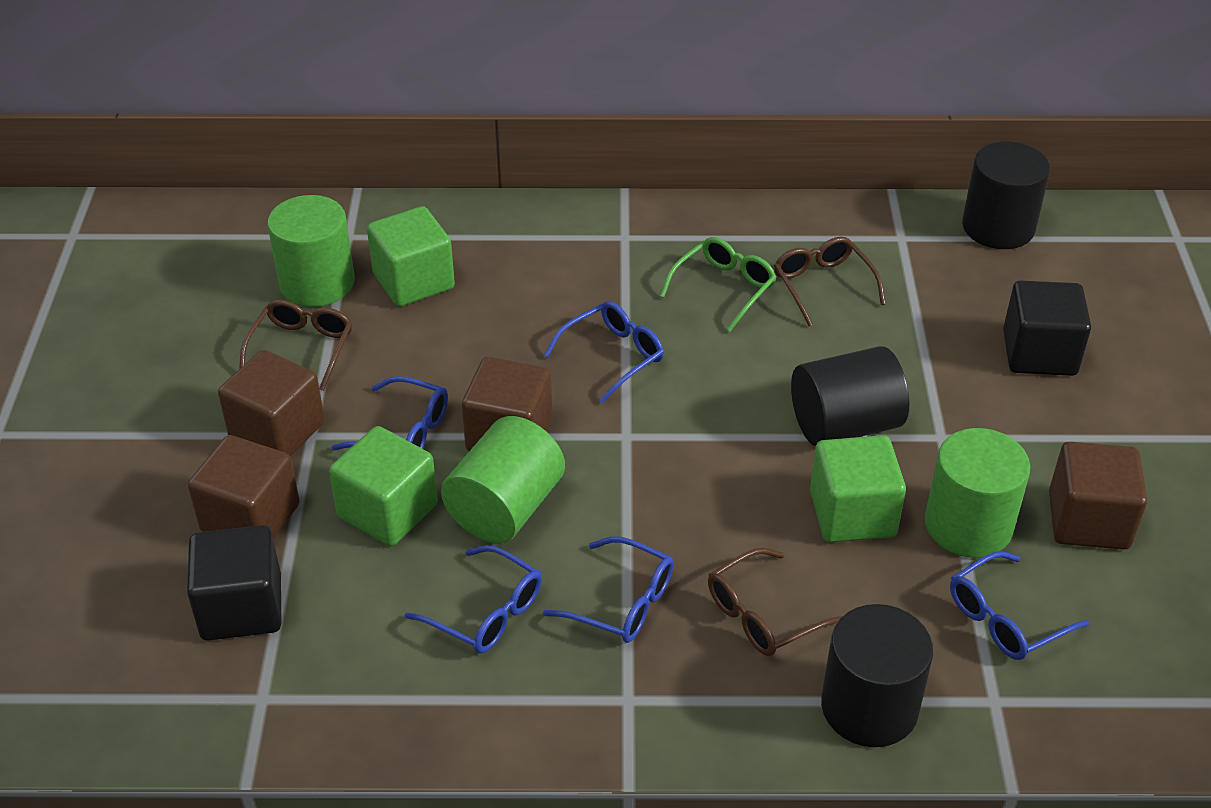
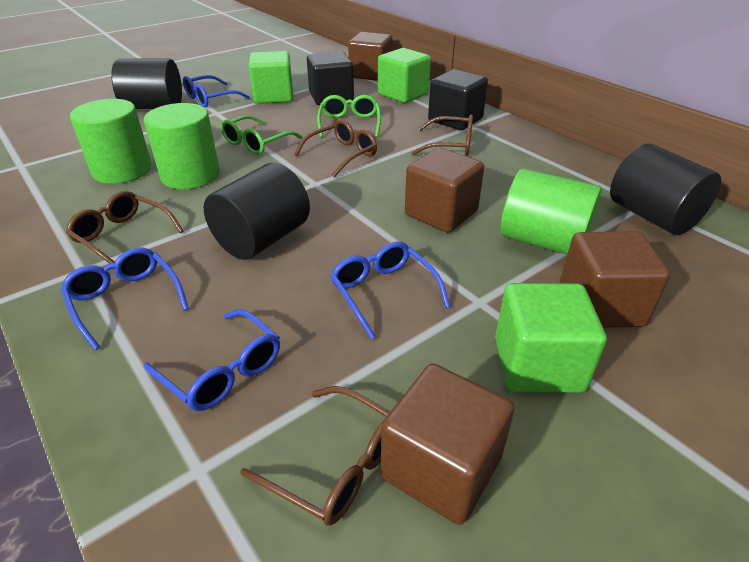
blue glasses: 5 -> 4
brown glasses: 3 -> 4
green glasses: 1 -> 2

